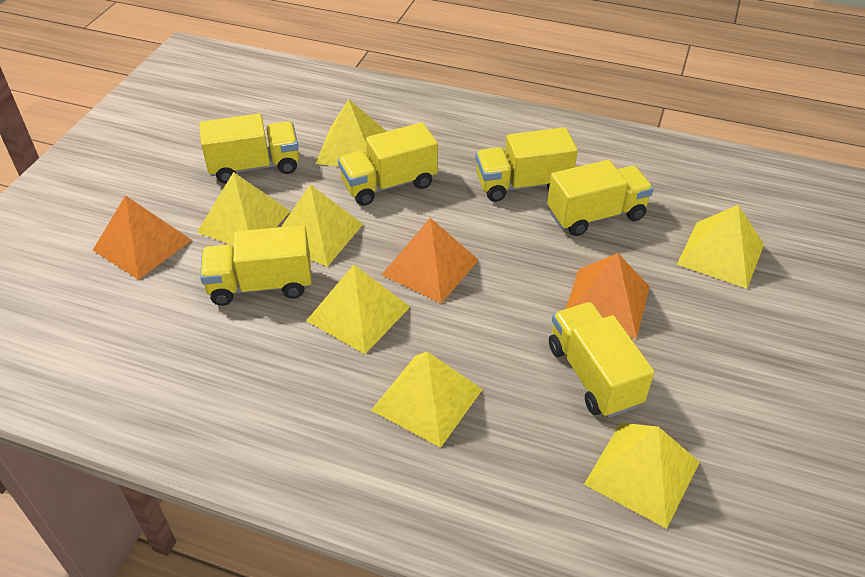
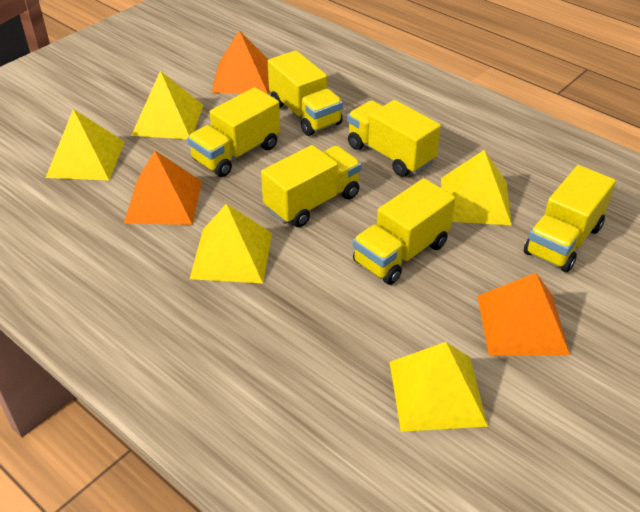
yellow pyramid: 7 -> 5

